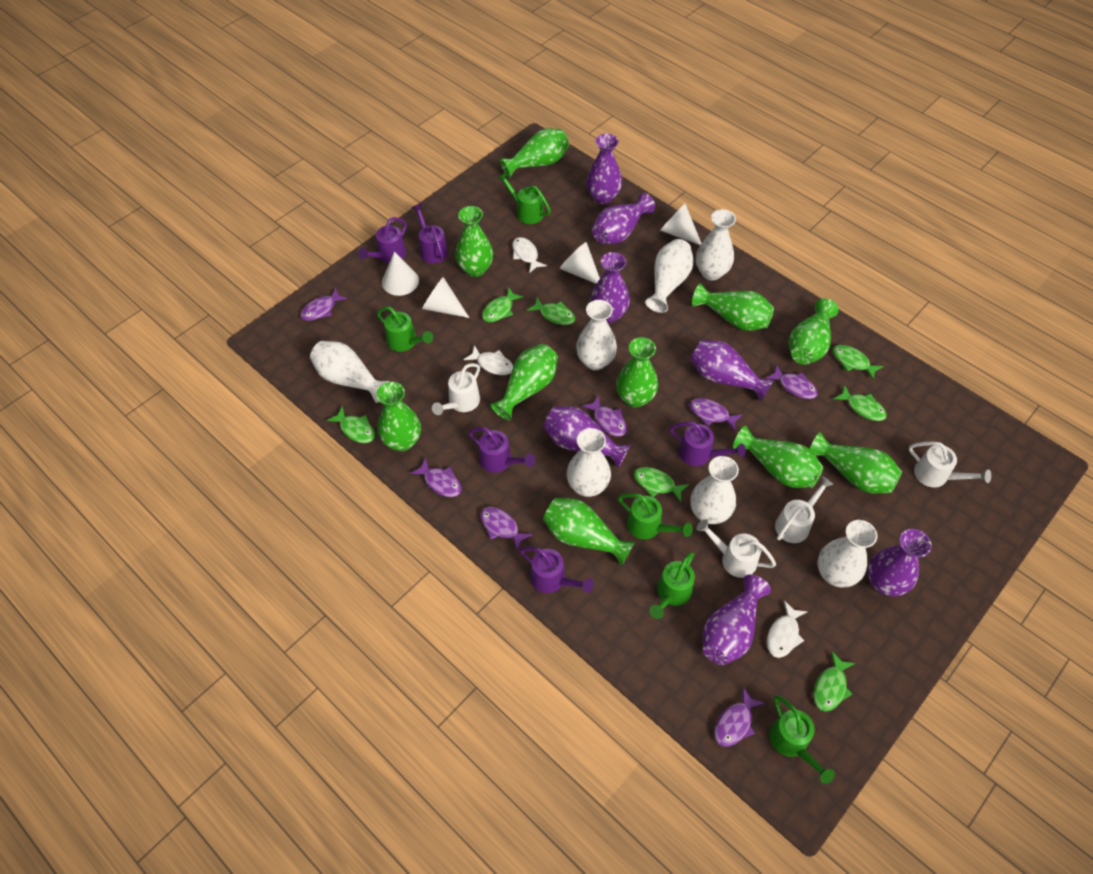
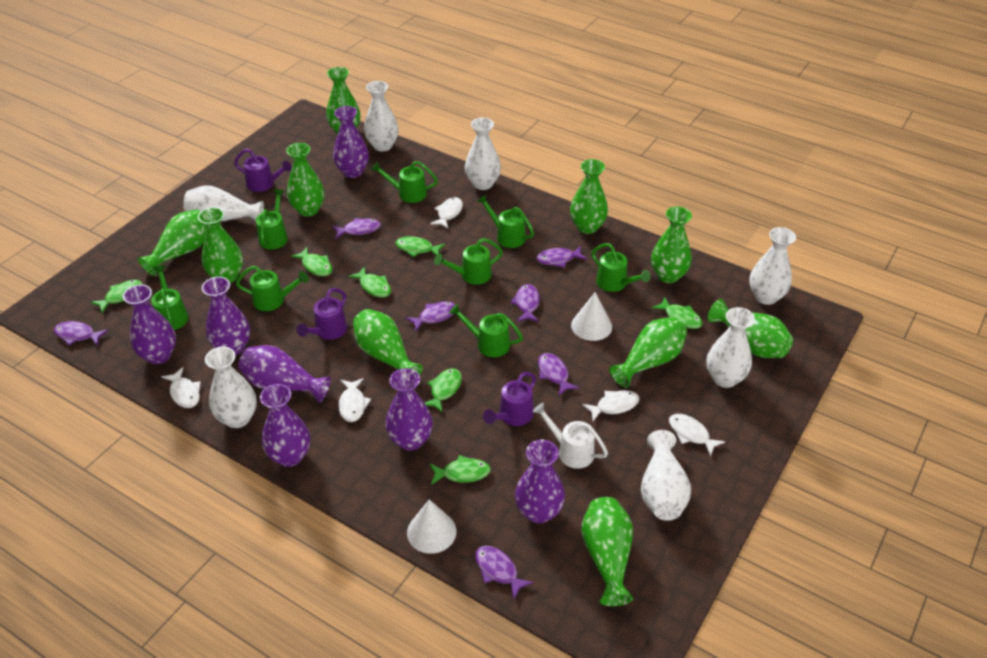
green watering can: 5 -> 8
purple watering can: 5 -> 3
white cone: 4 -> 2
white fish: 3 -> 5
white watering can: 4 -> 1

